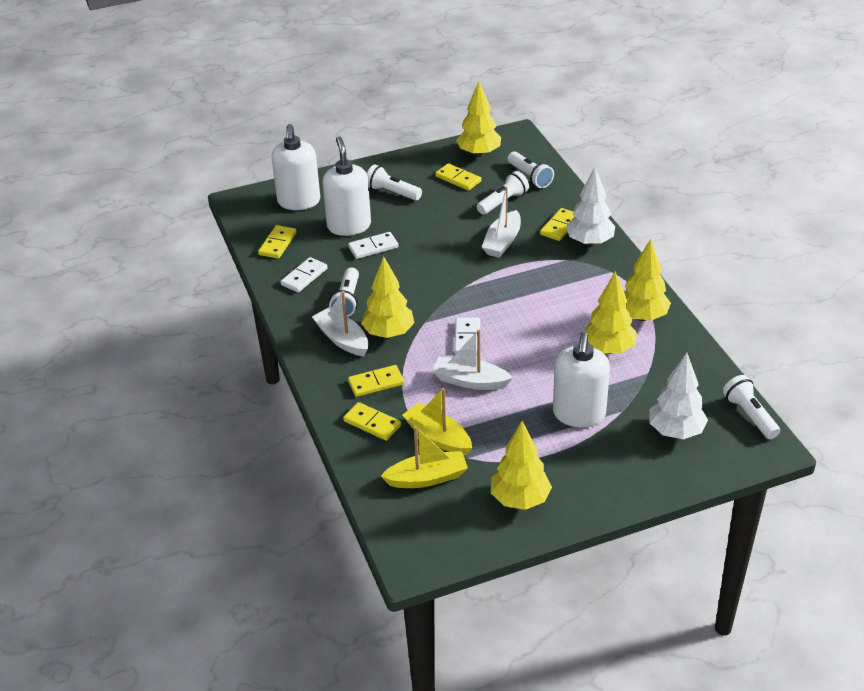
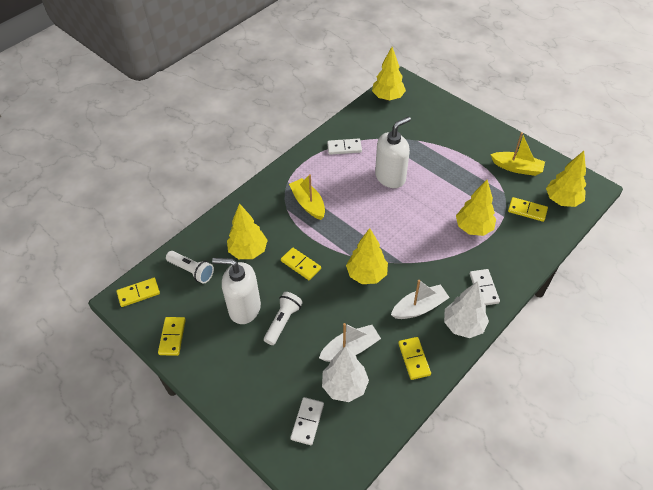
white boat: 3 -> 2
white flashlight: 5 -> 2
white soap dispenser: 3 -> 2

